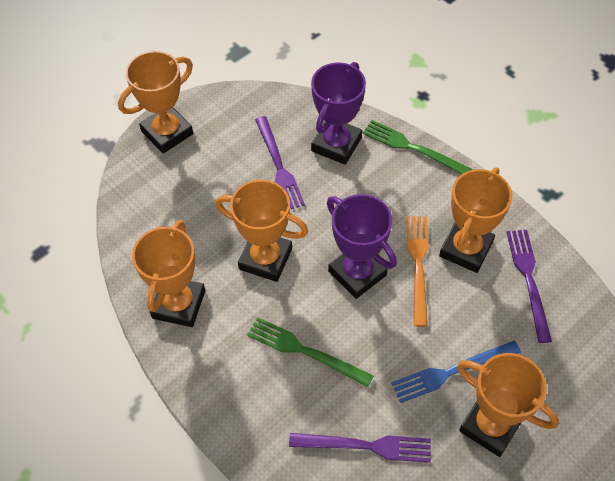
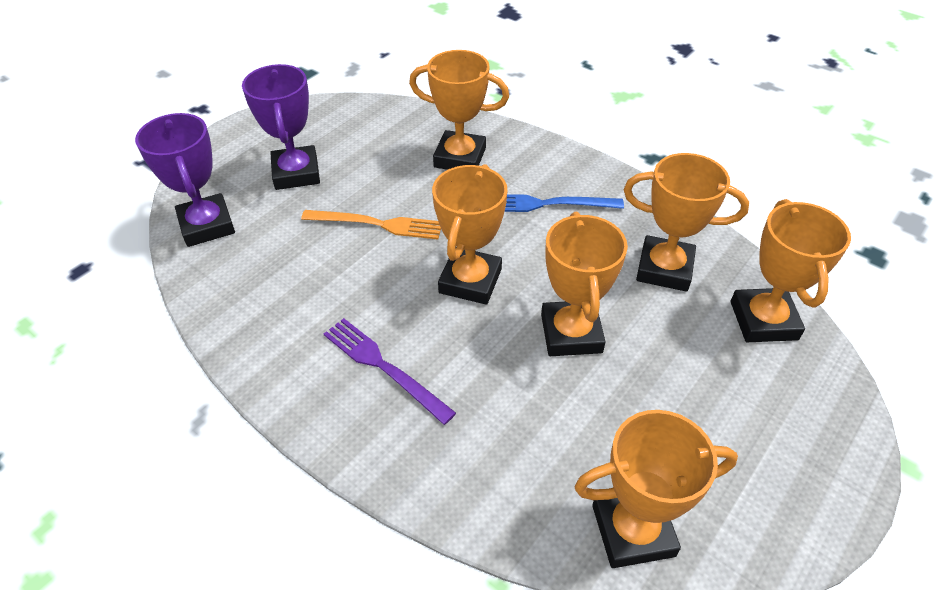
green fork: 2 -> 0
orange trophy: 5 -> 6
purple fork: 3 -> 1

